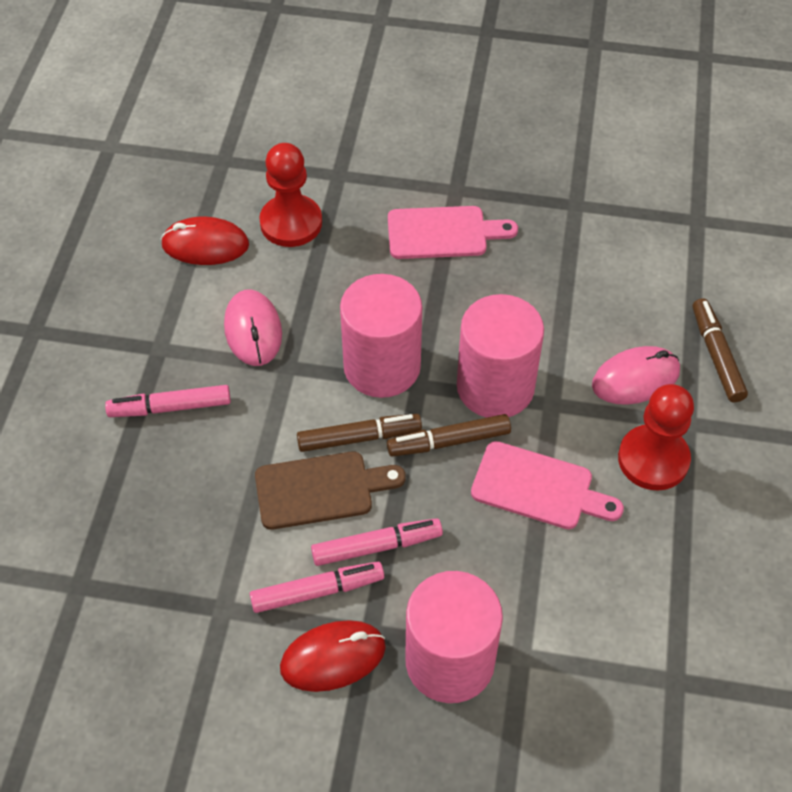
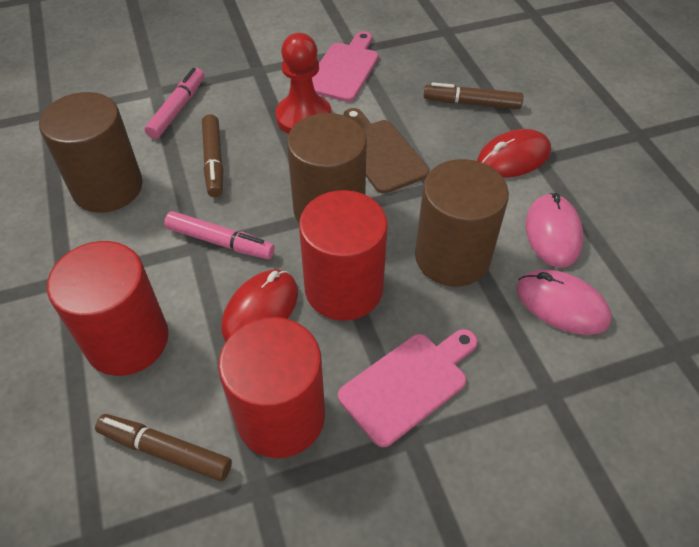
brown cylinder: 0 -> 3
pink cylinder: 3 -> 0
pink marker: 3 -> 2
red cylinder: 0 -> 3
red pawn: 2 -> 1

